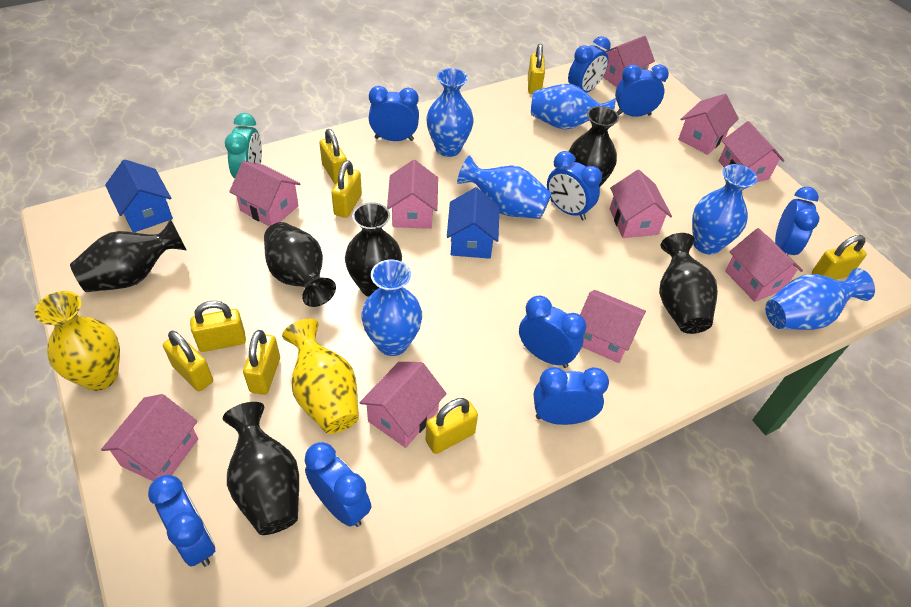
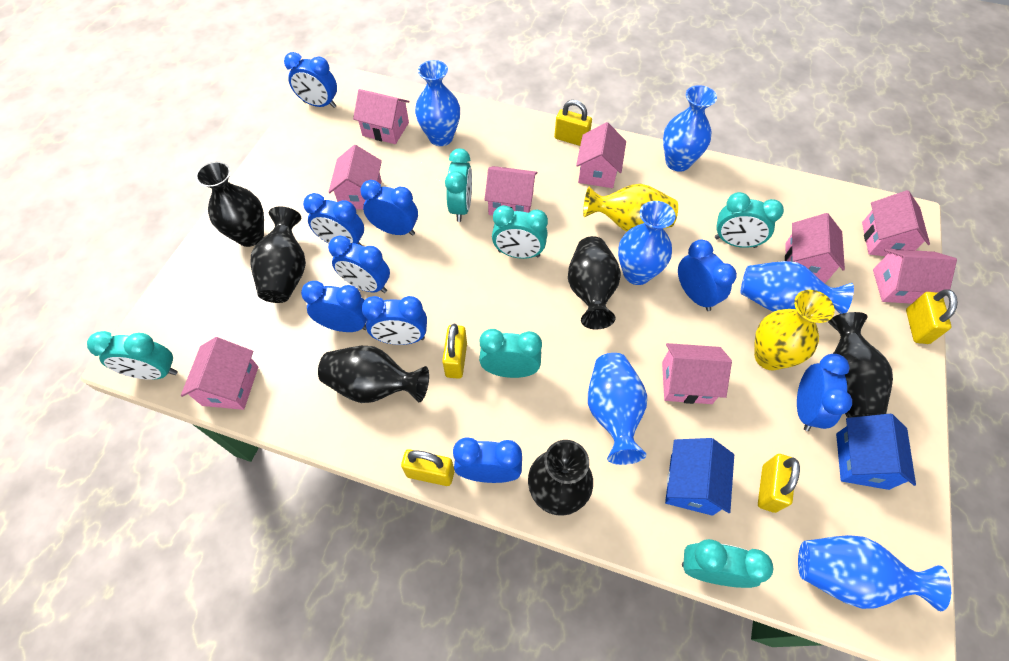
pink house: 10 -> 9
turquoise clock: 1 -> 6
yellow padlock: 8 -> 5

